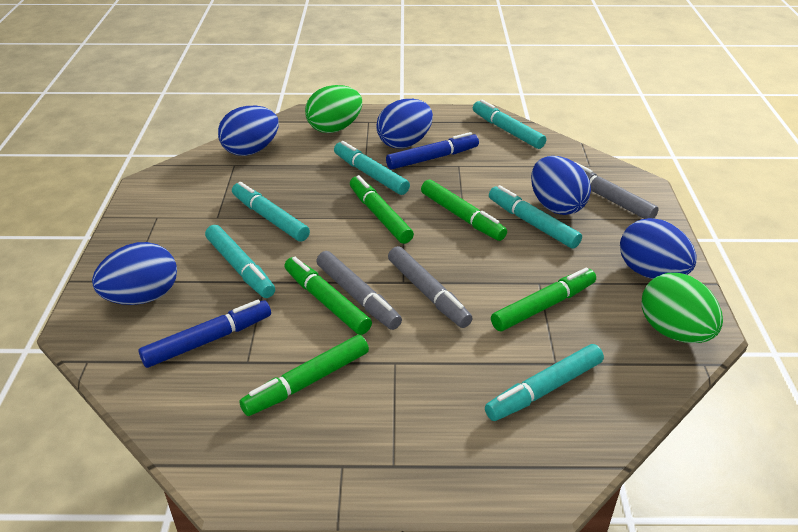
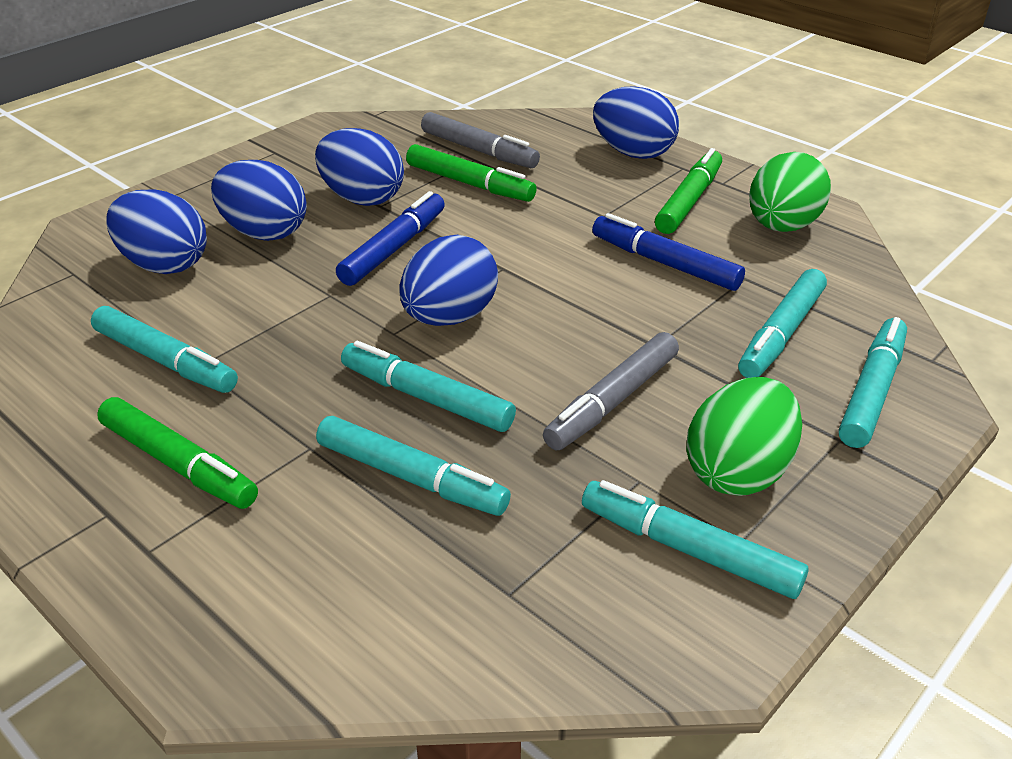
green marker: 5 -> 3
grey marker: 3 -> 2

